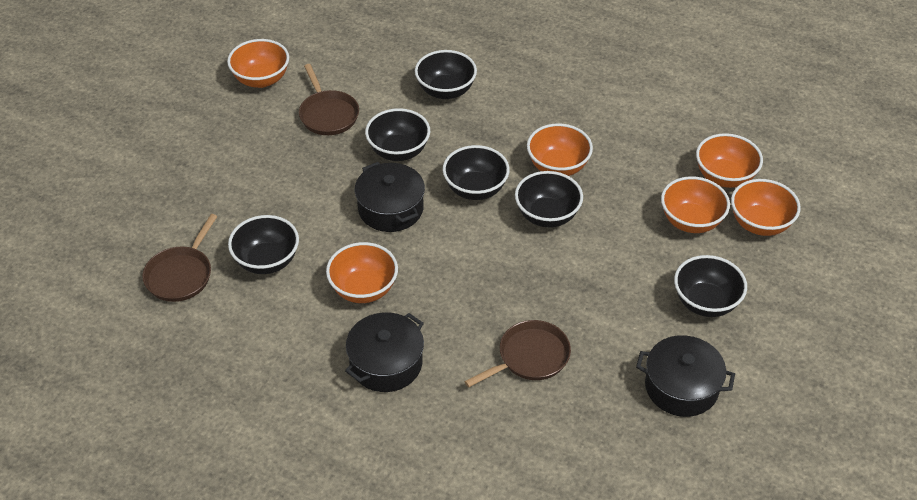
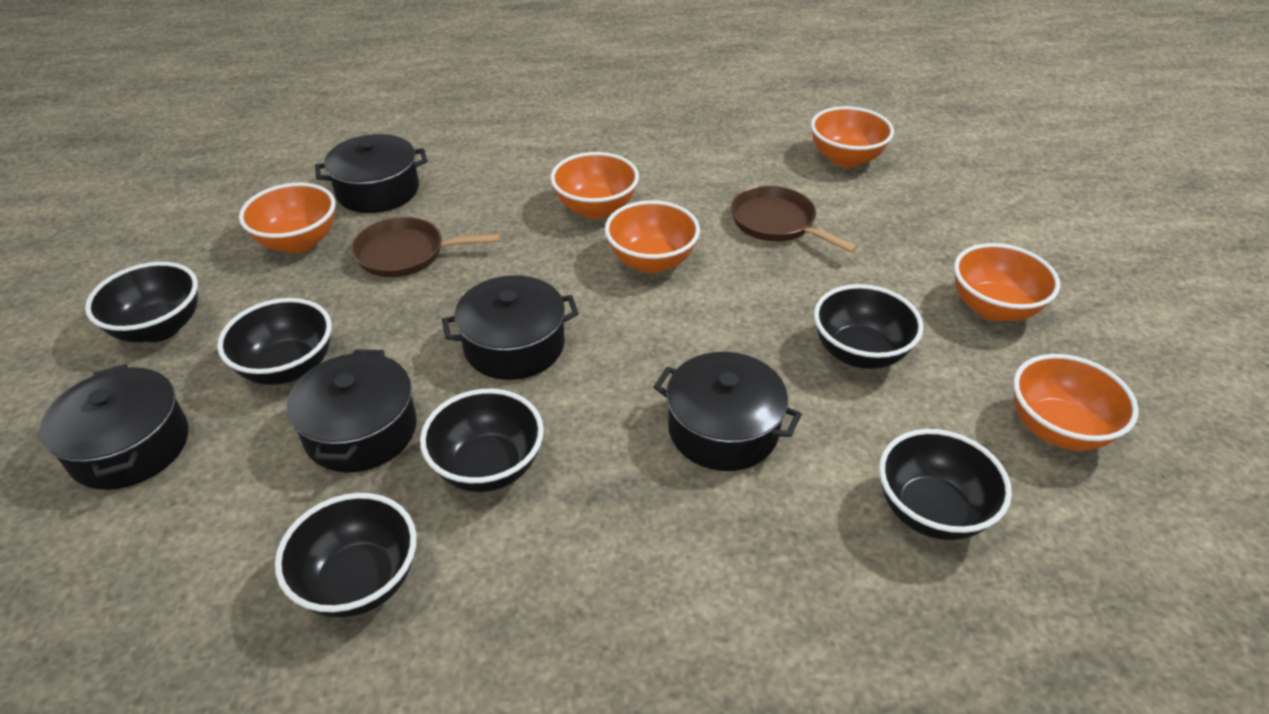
black pot: 3 -> 5
brown pan: 3 -> 2

